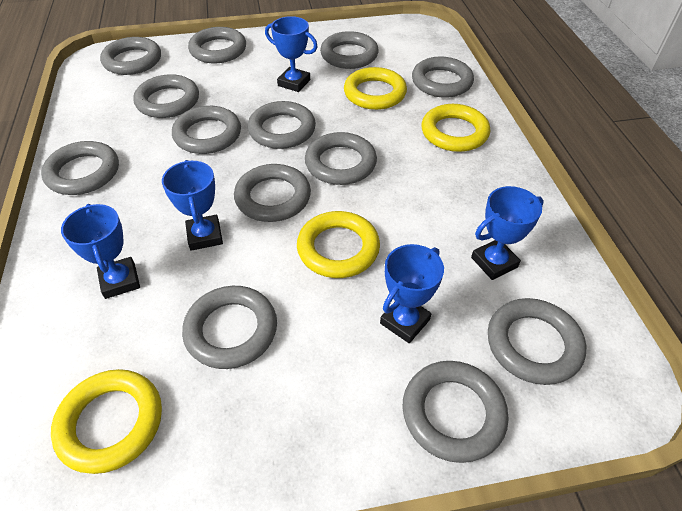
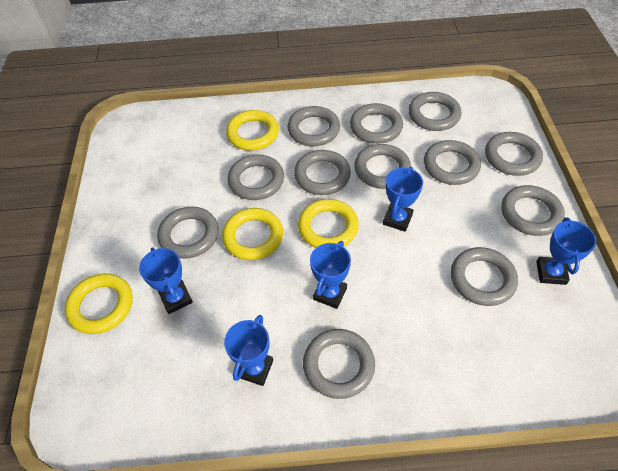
grey ring: 13 -> 12

